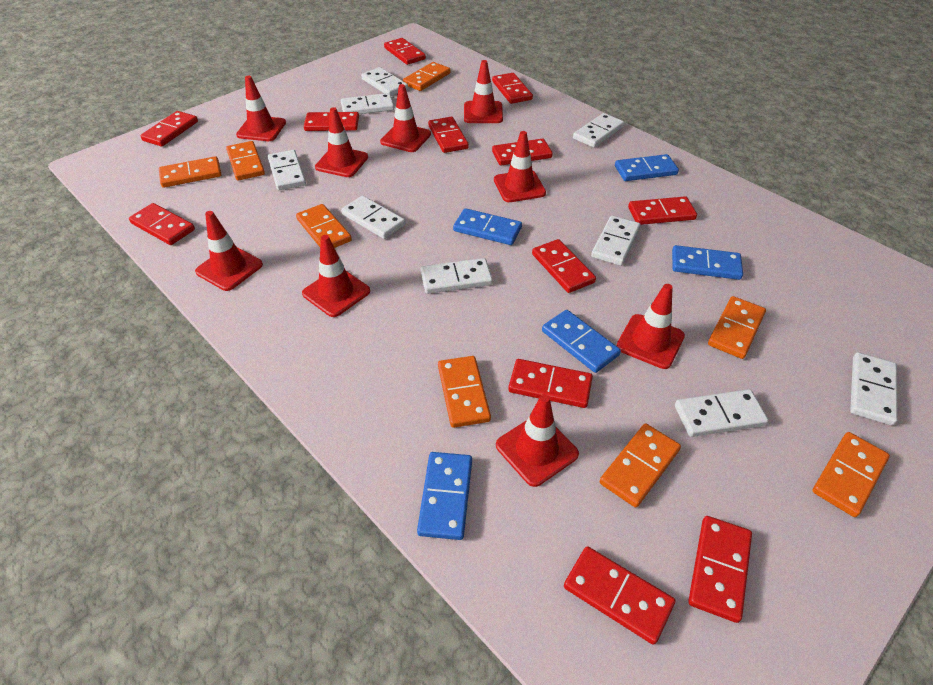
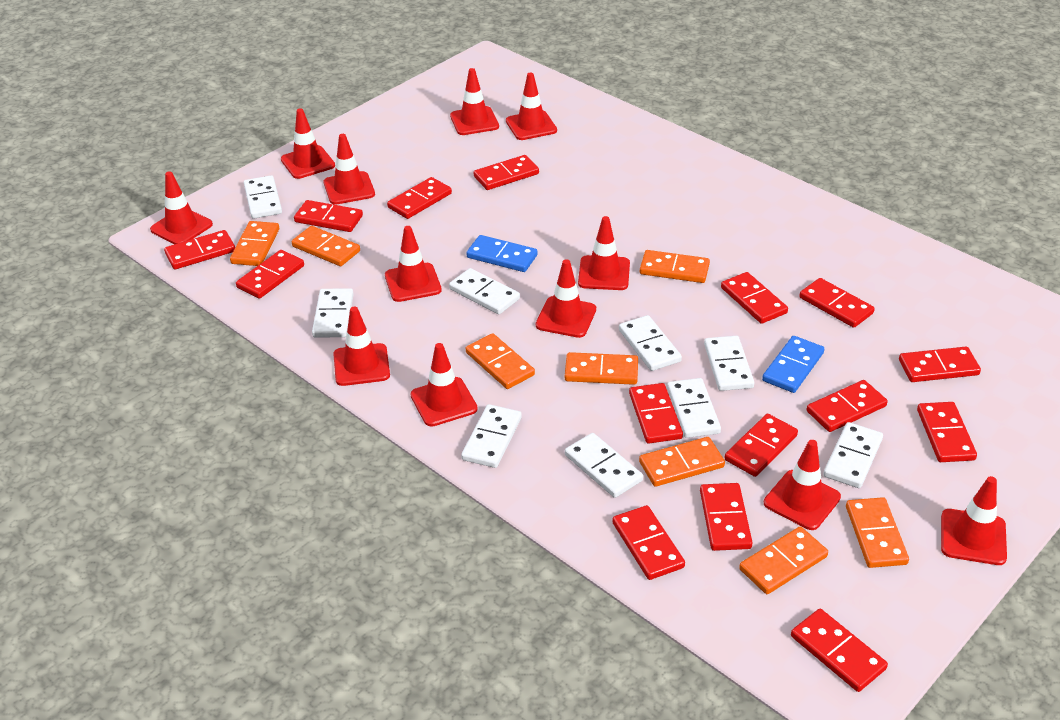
blue domino: 5 -> 2
red domino: 12 -> 15
red traffic cone: 9 -> 12

